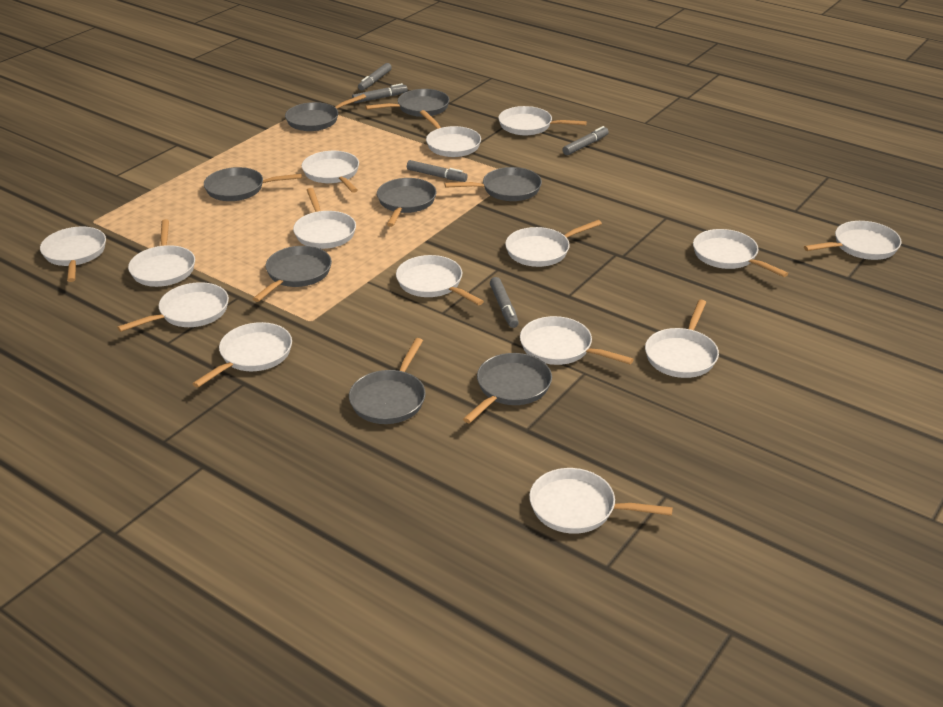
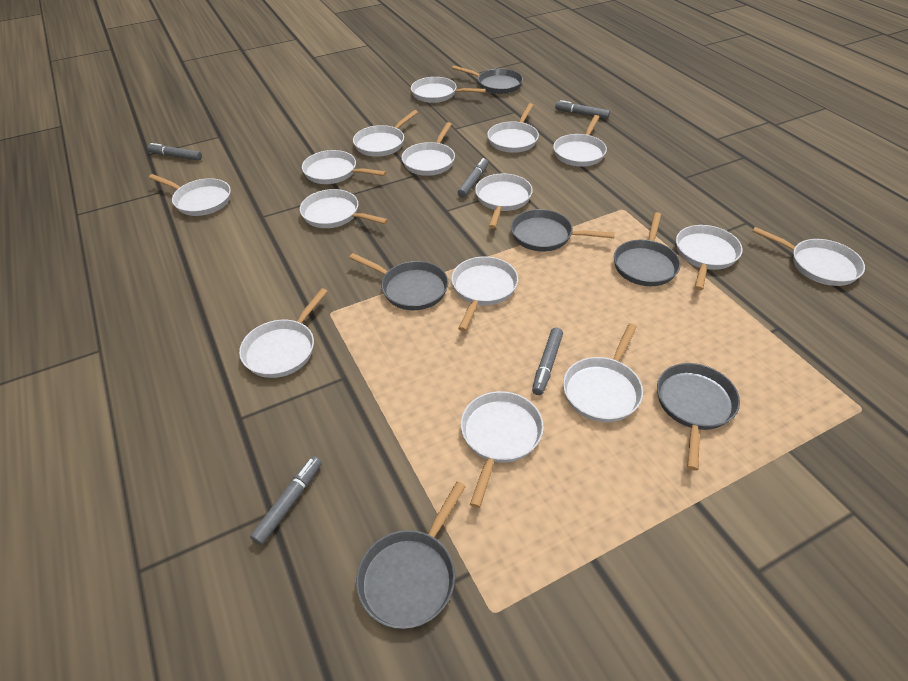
grey pan: 8 -> 6

